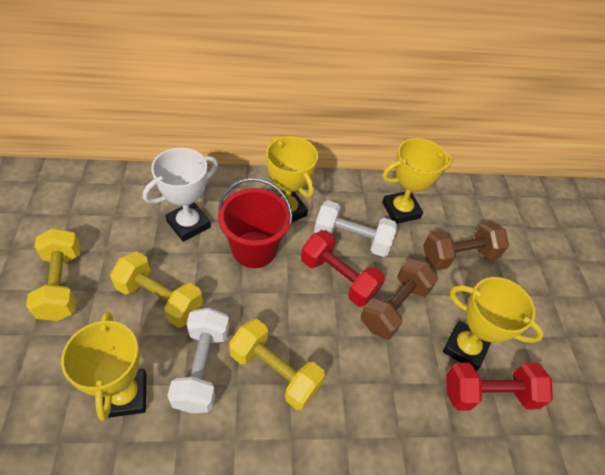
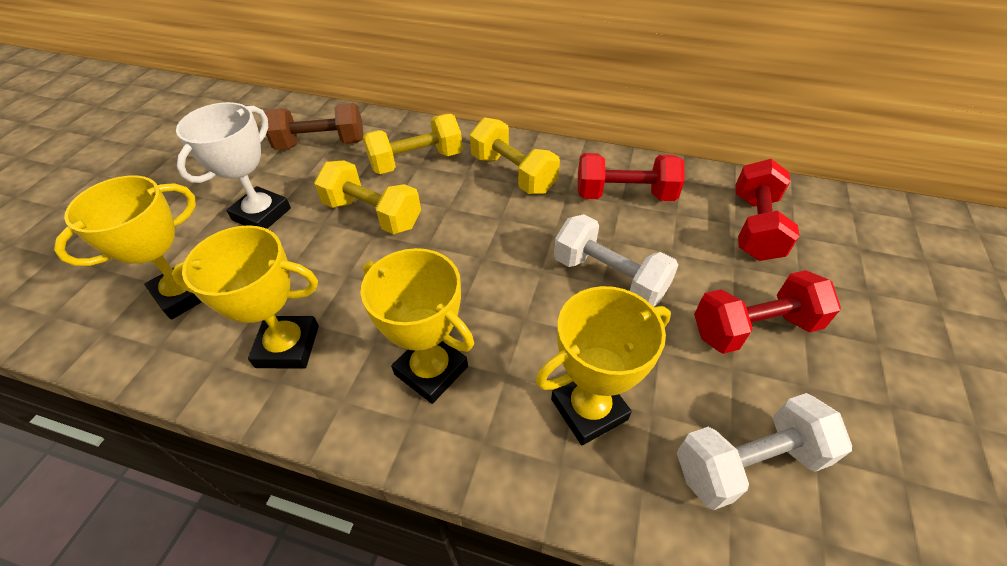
brown dumbbell: 2 -> 1
red bucket: 1 -> 0
red dumbbell: 2 -> 3

